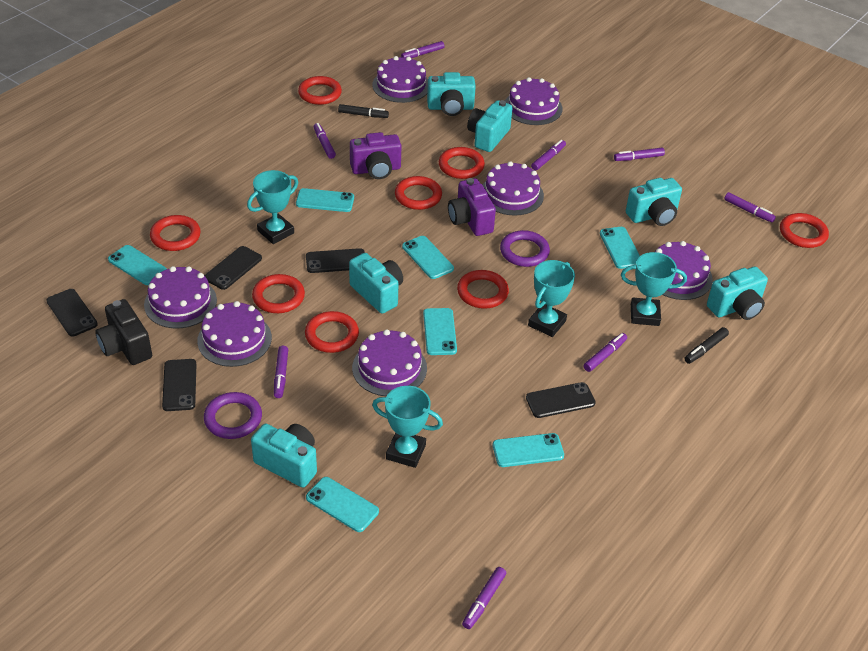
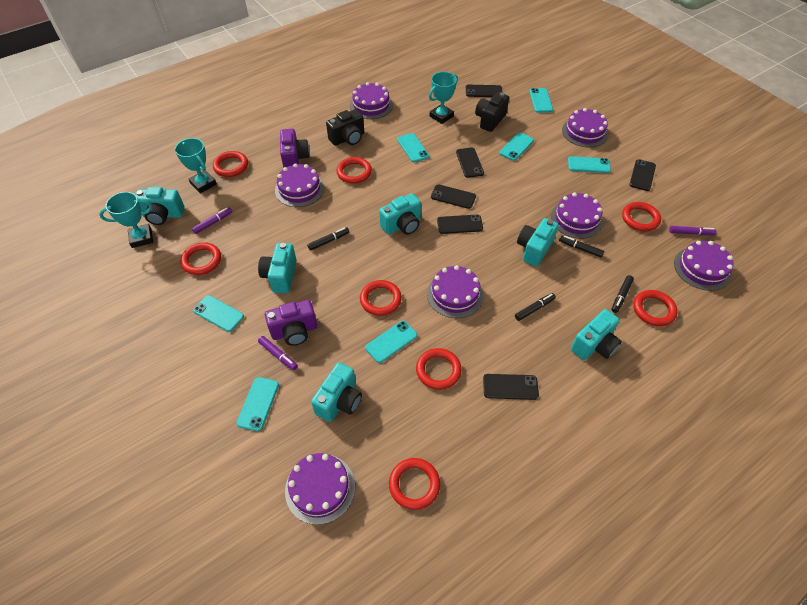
black camera: 1 -> 2
black marker: 2 -> 4
black phone: 5 -> 6
purple marker: 8 -> 3
purple ring: 2 -> 0
turquoise trophy: 4 -> 3

